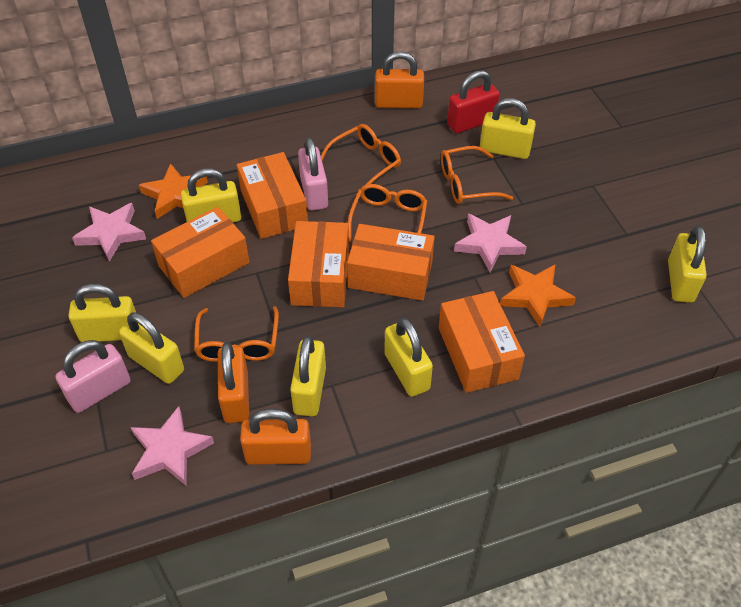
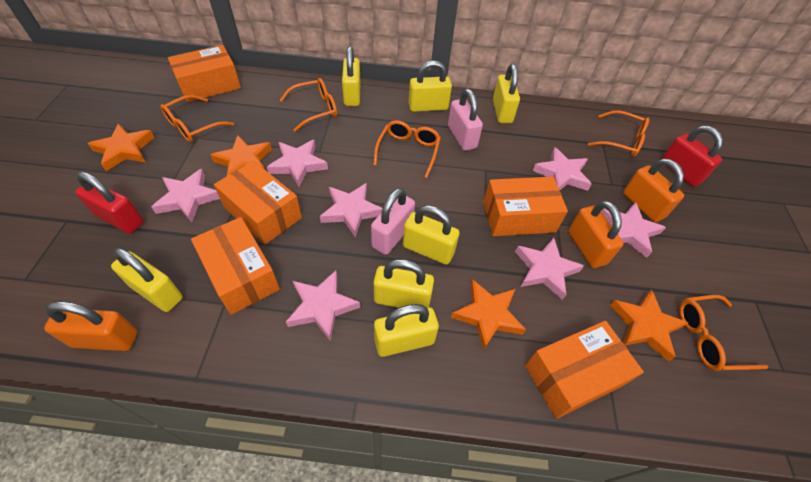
orange glasses: 4 -> 5
orange star: 2 -> 4
pink star: 3 -> 7
red padlock: 1 -> 2

